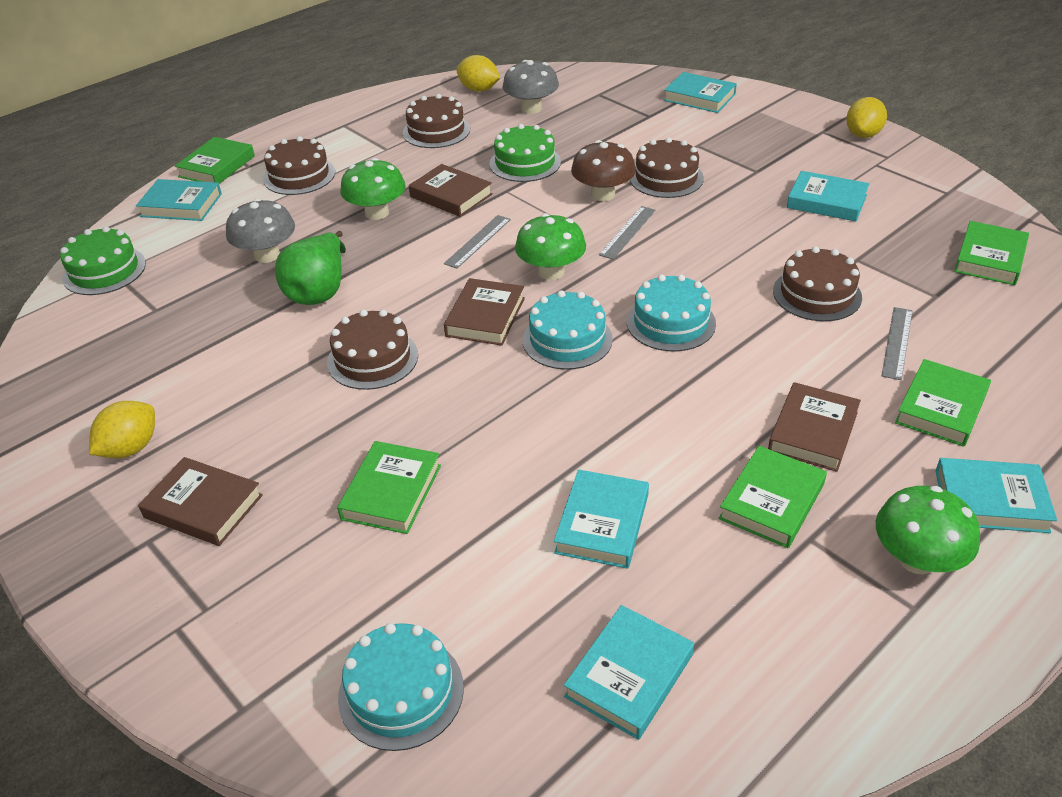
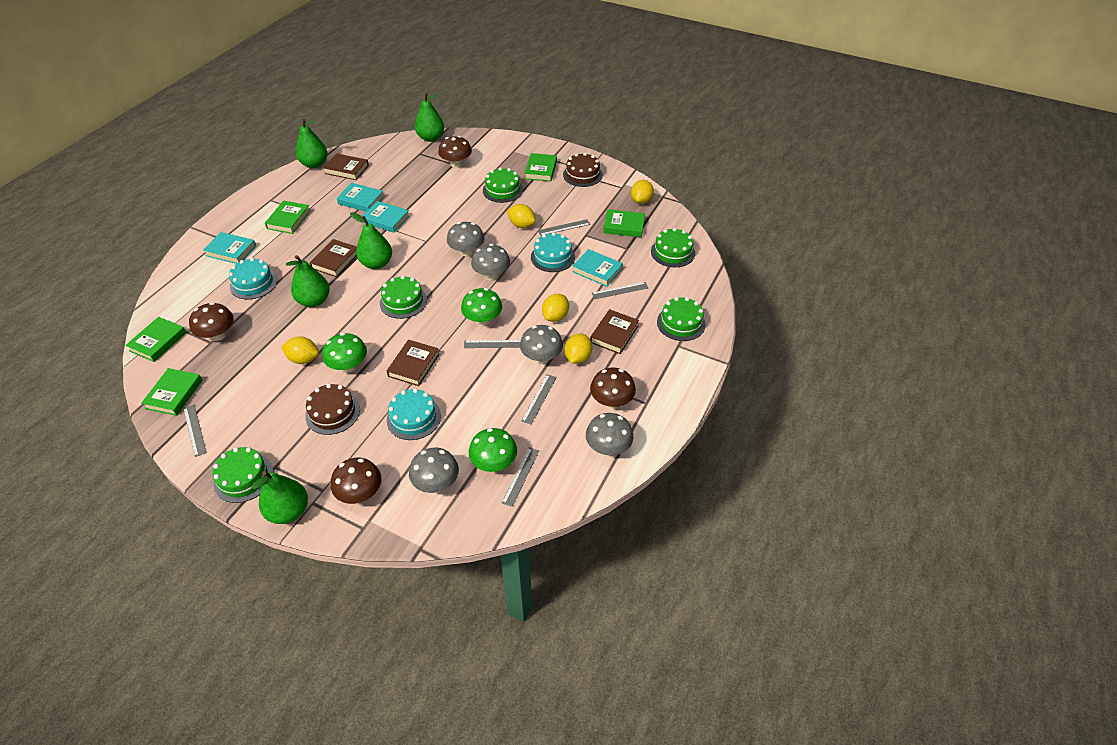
brown cake: 5 -> 2
brown mushroom: 1 -> 4
green cake: 2 -> 5
green pear: 1 -> 5
grey mushroom: 2 -> 5
grey ruler: 3 -> 6
turquoise book: 6 -> 4
yellow lemon: 3 -> 5

